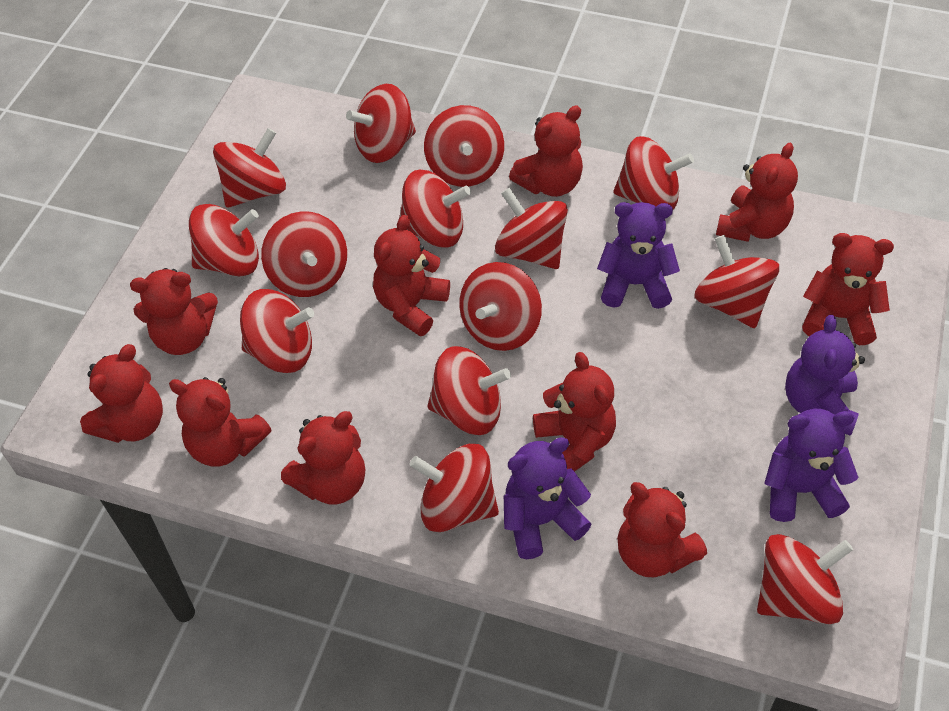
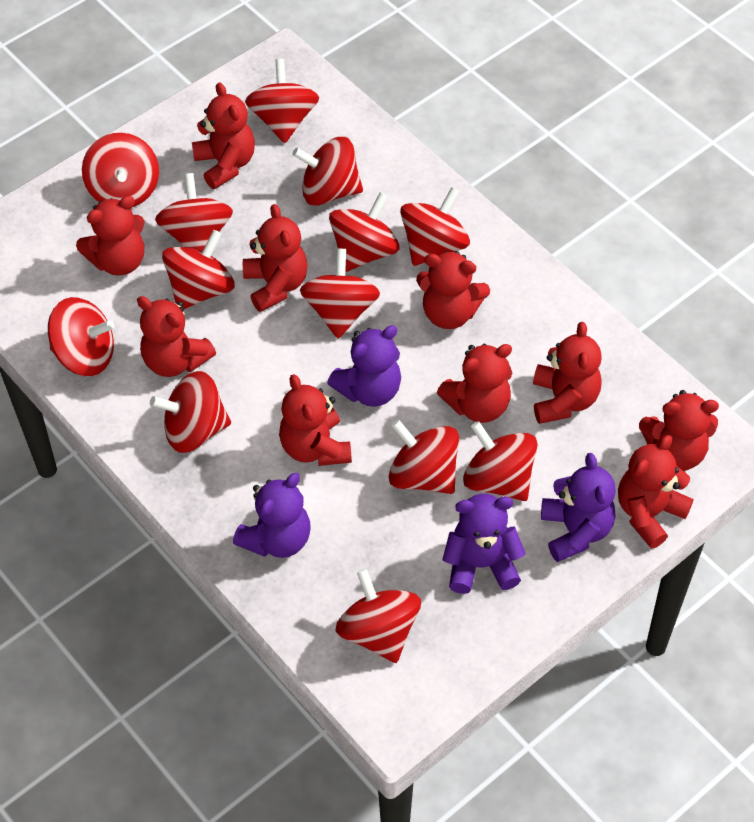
red spinning top: 14 -> 13

